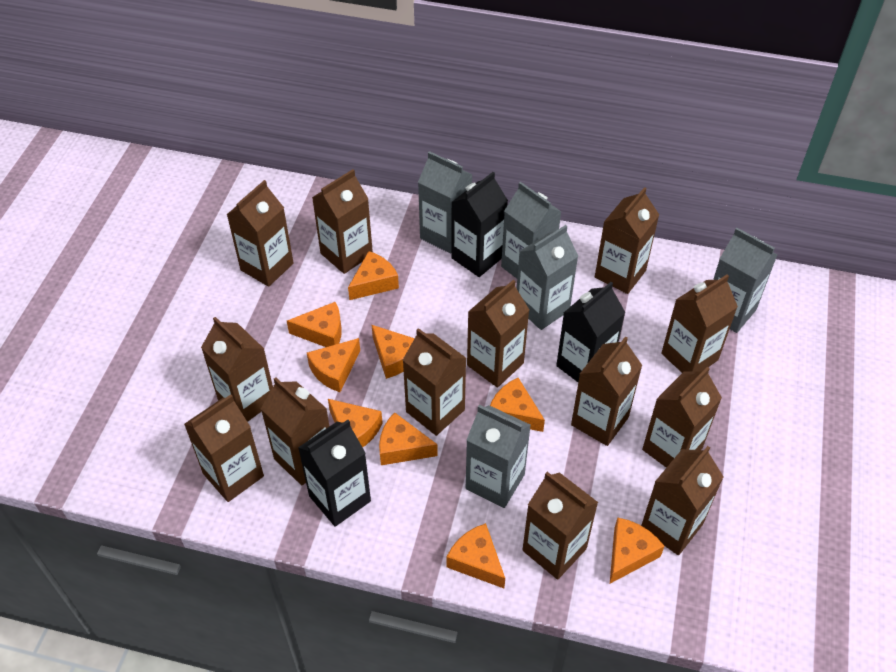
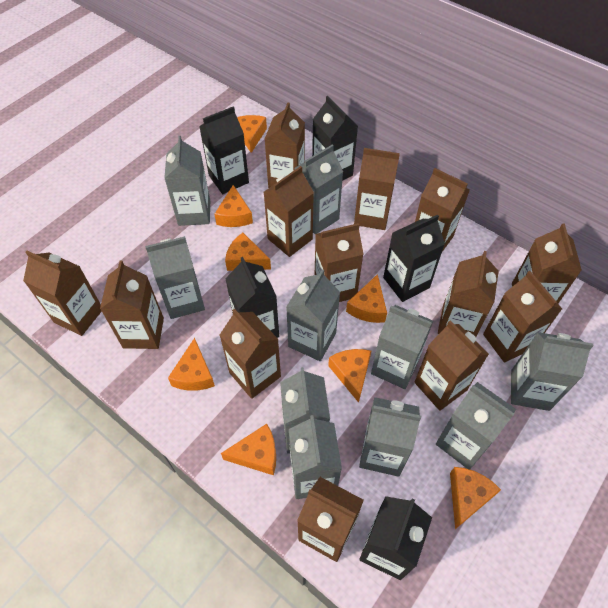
black carton: 3 -> 5
grey carton: 5 -> 10
orange cheese: 9 -> 8

